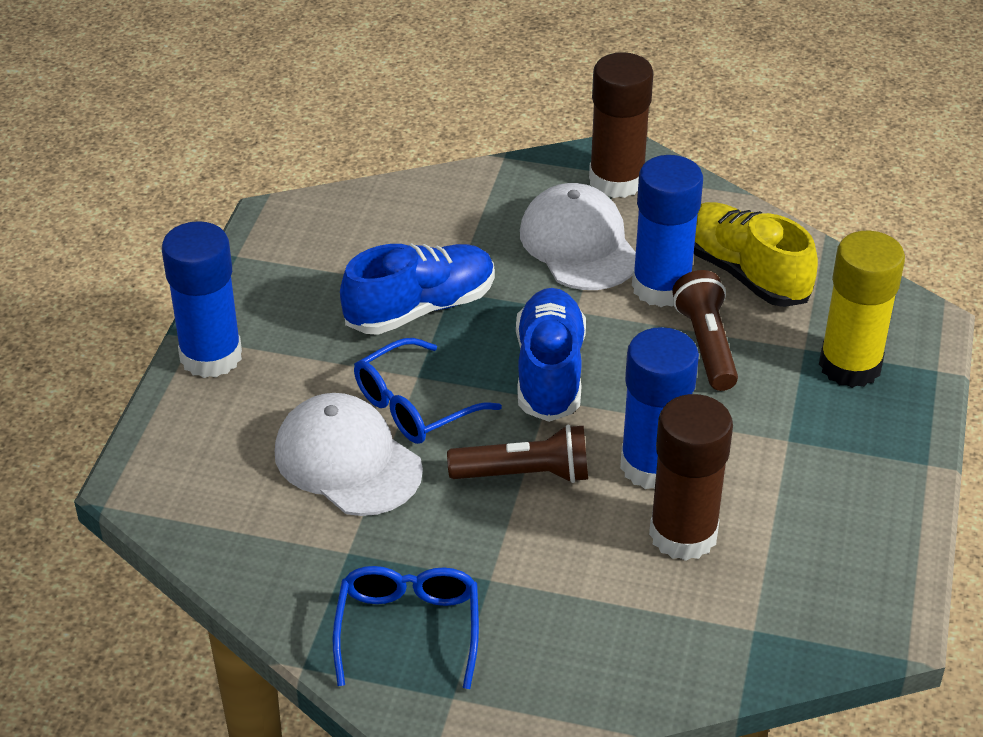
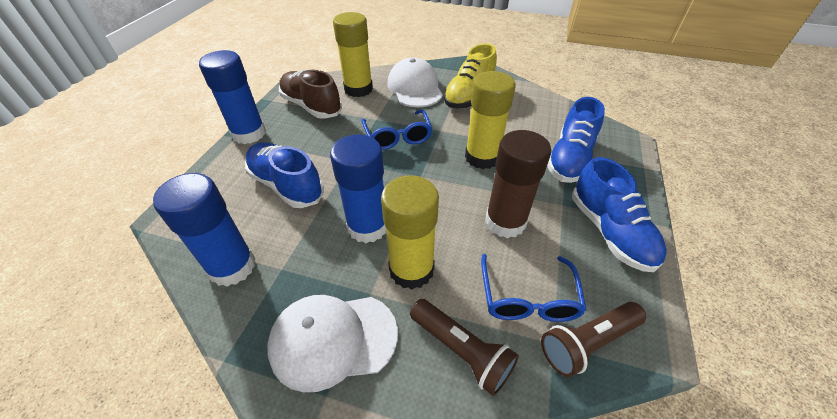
blue shoe: 2 -> 3
brown glue stick: 2 -> 1
brown shoe: 0 -> 1
yellow glue stick: 1 -> 3

